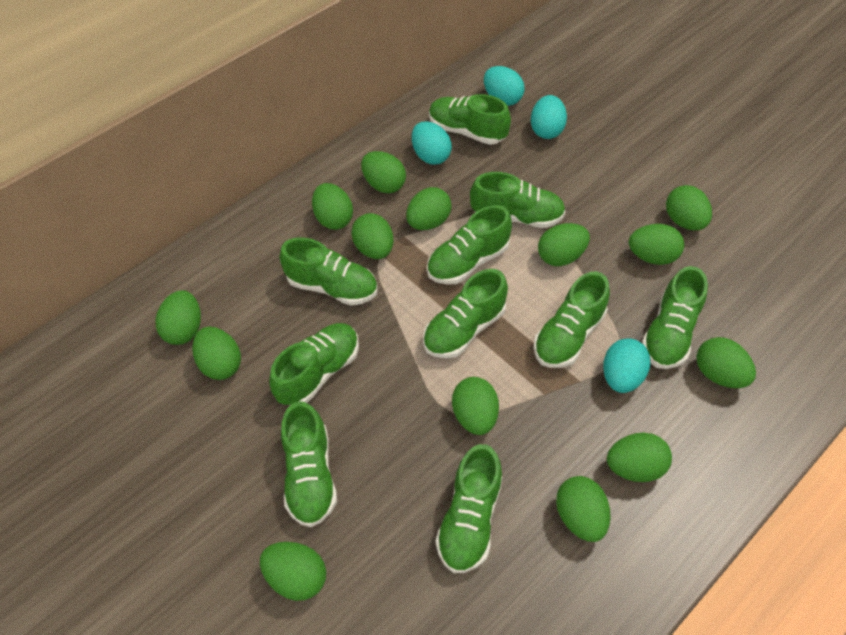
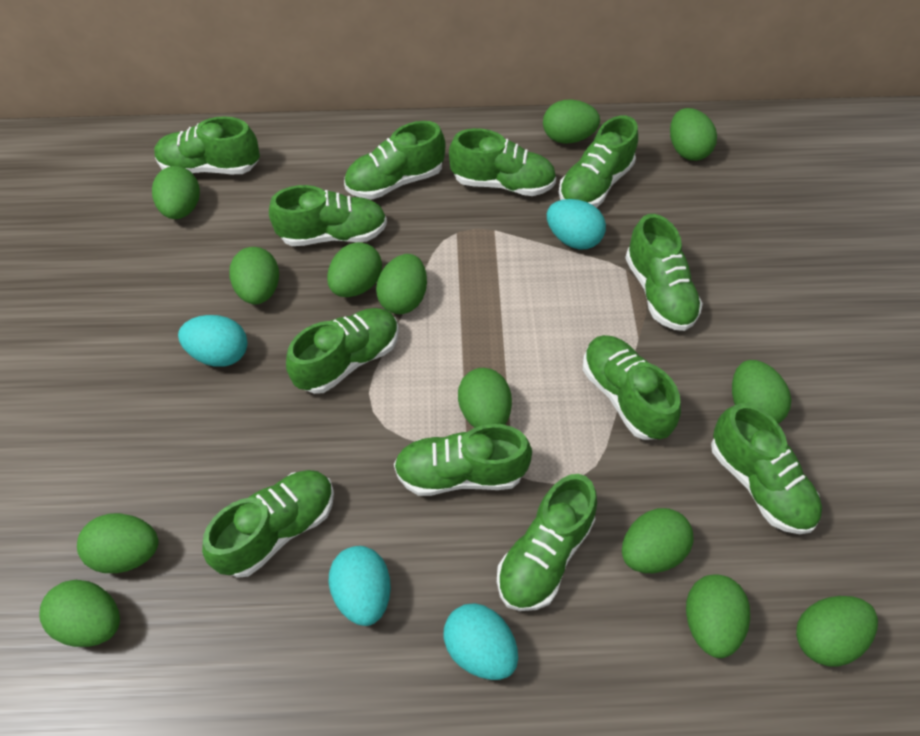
green egg: 14 -> 13
green shoe: 10 -> 12

